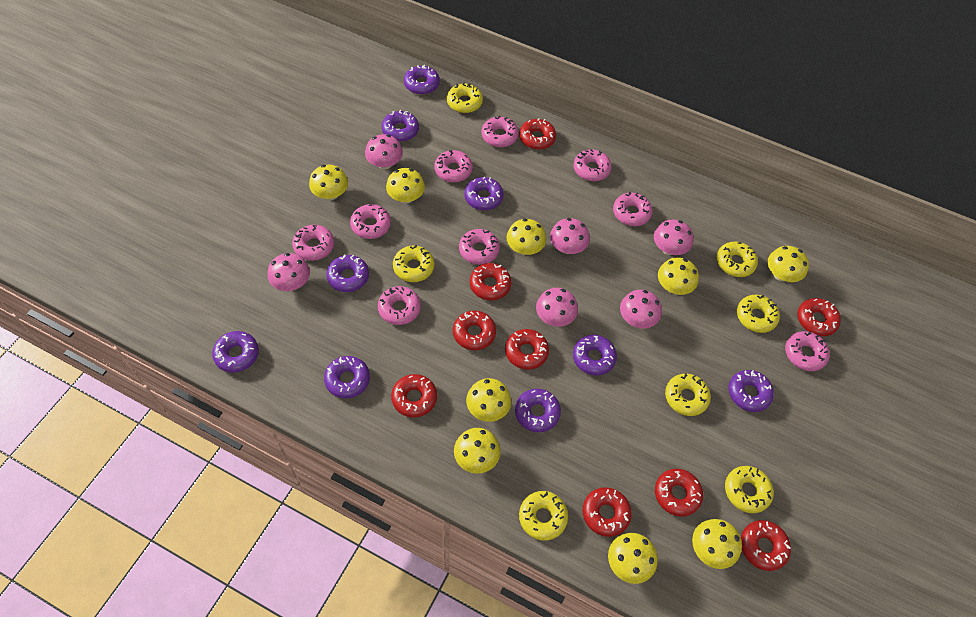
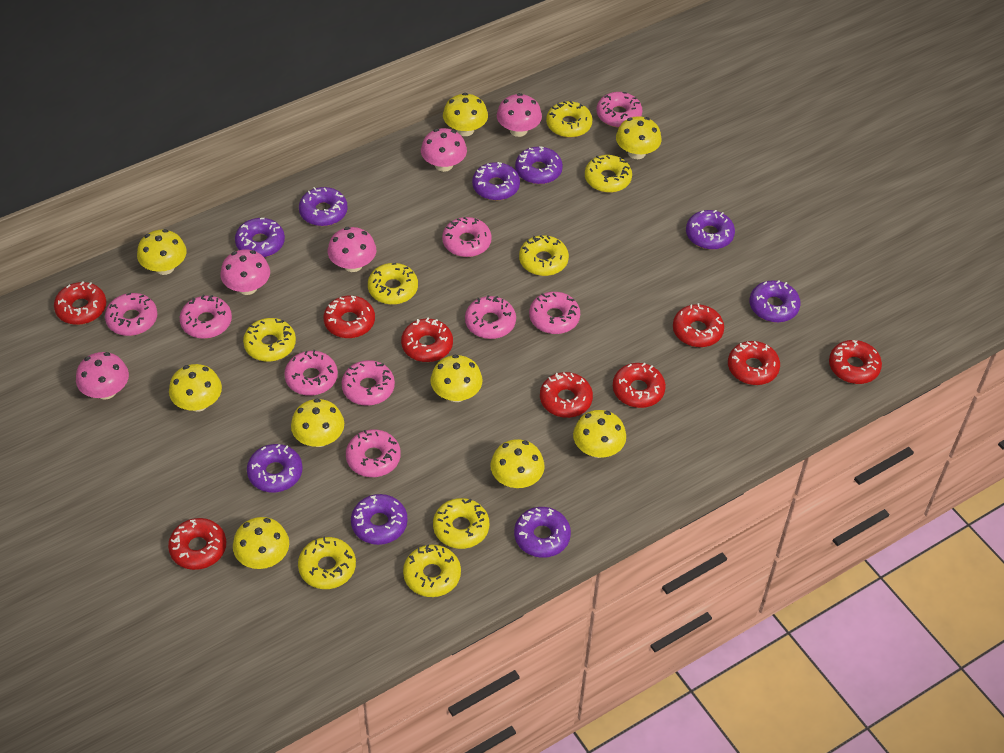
pink mushroom: 6 -> 5
yellow donut: 7 -> 8

